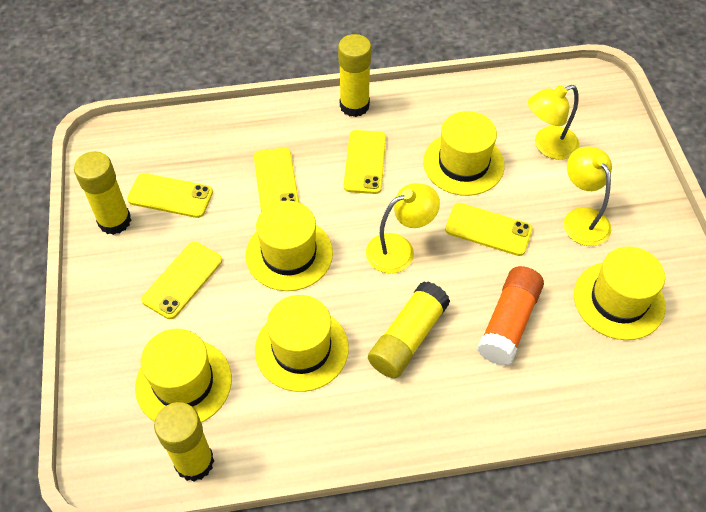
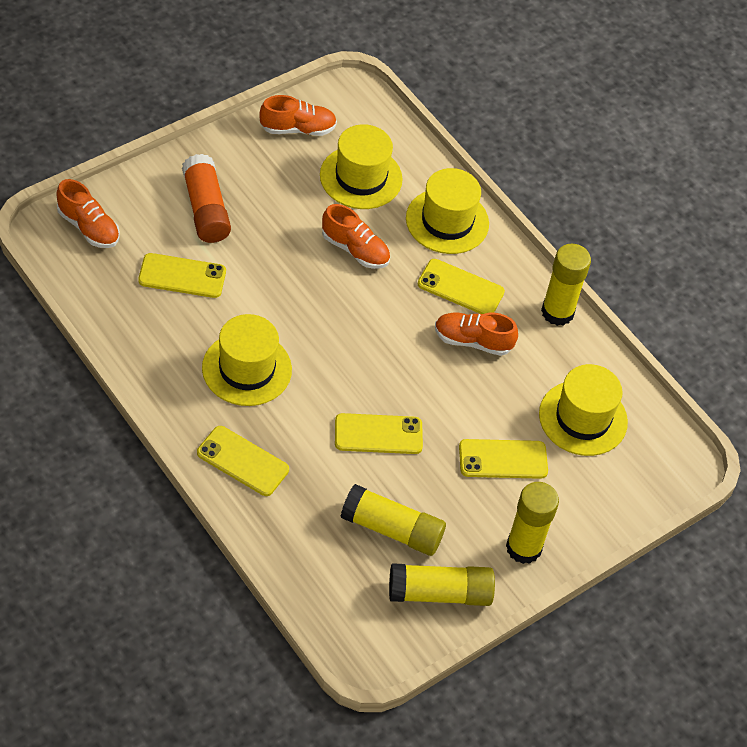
orange shoe: 0 -> 4
yellow hat: 5 -> 4
yellow lamp: 3 -> 0

